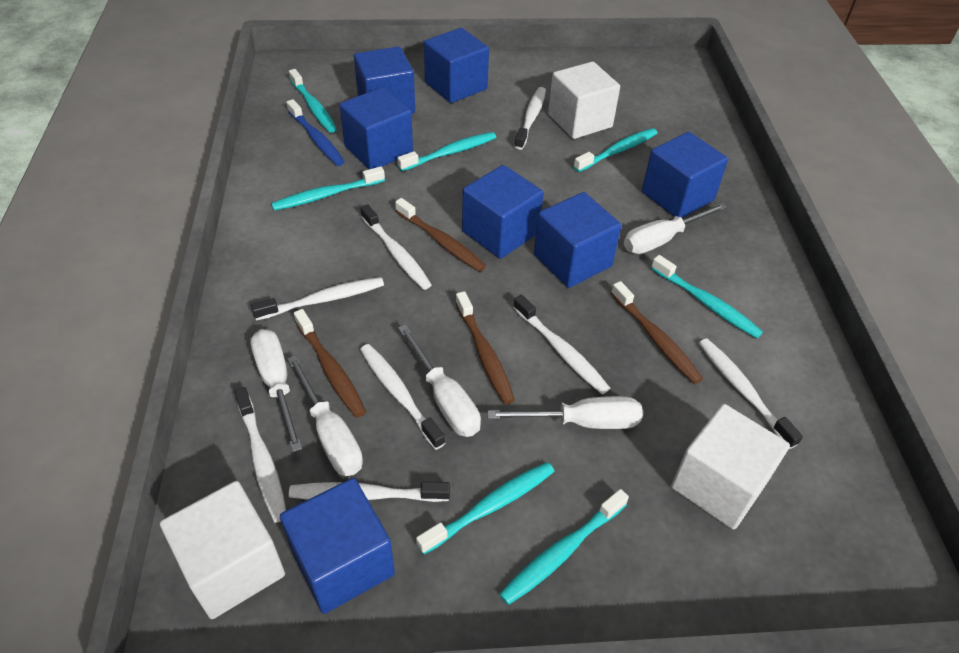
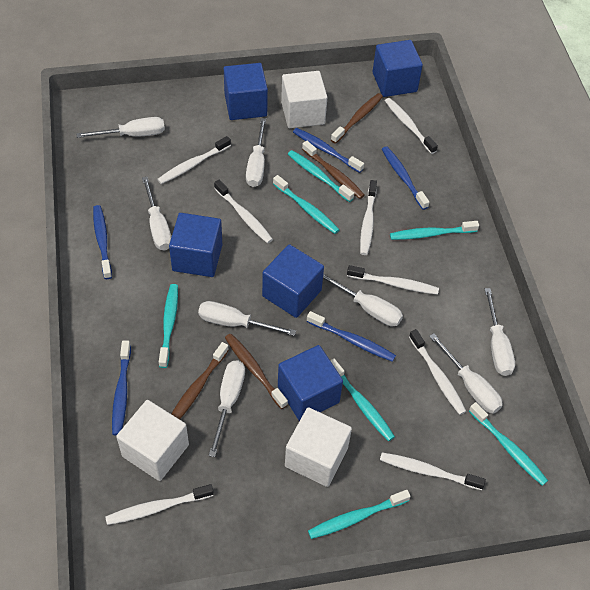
blue cube: 7 -> 5
blue toothbrush: 1 -> 5
white screwdriver: 5 -> 8

